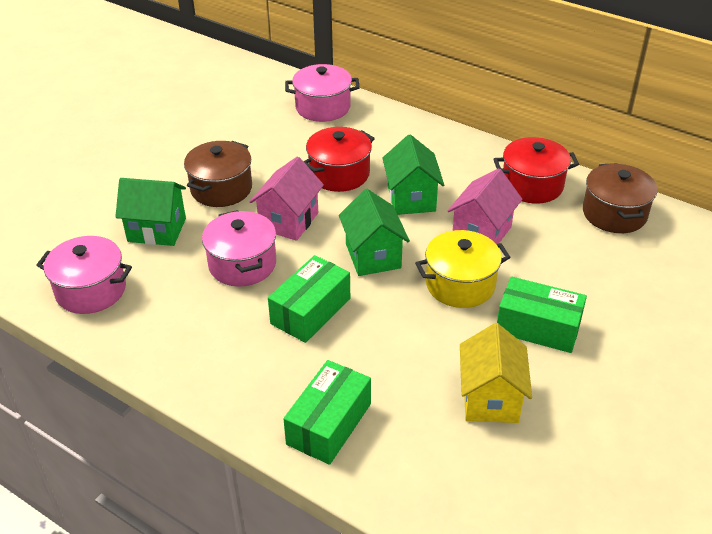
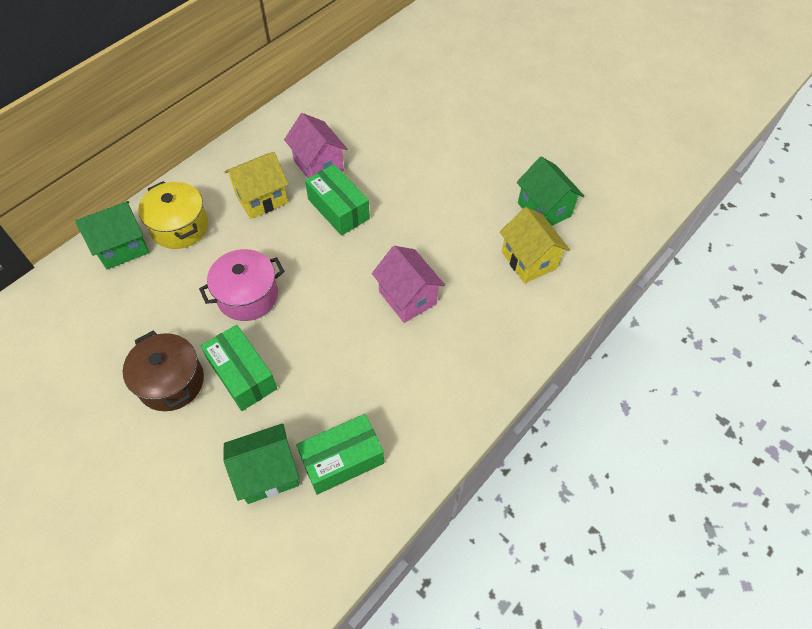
brown pot: 2 -> 1
pink pot: 3 -> 1
red pot: 2 -> 0
yellow house: 1 -> 2

